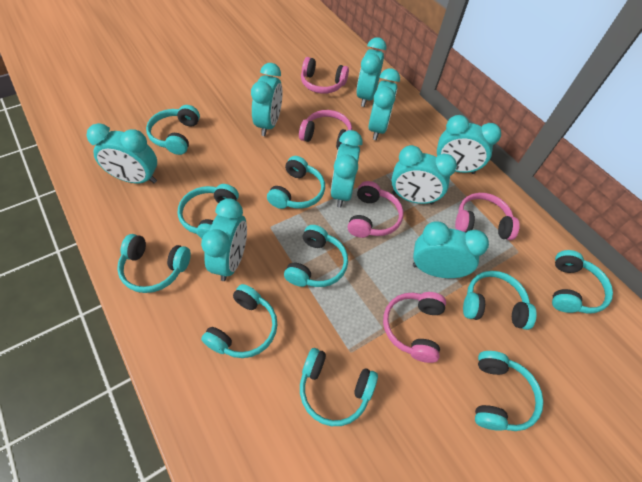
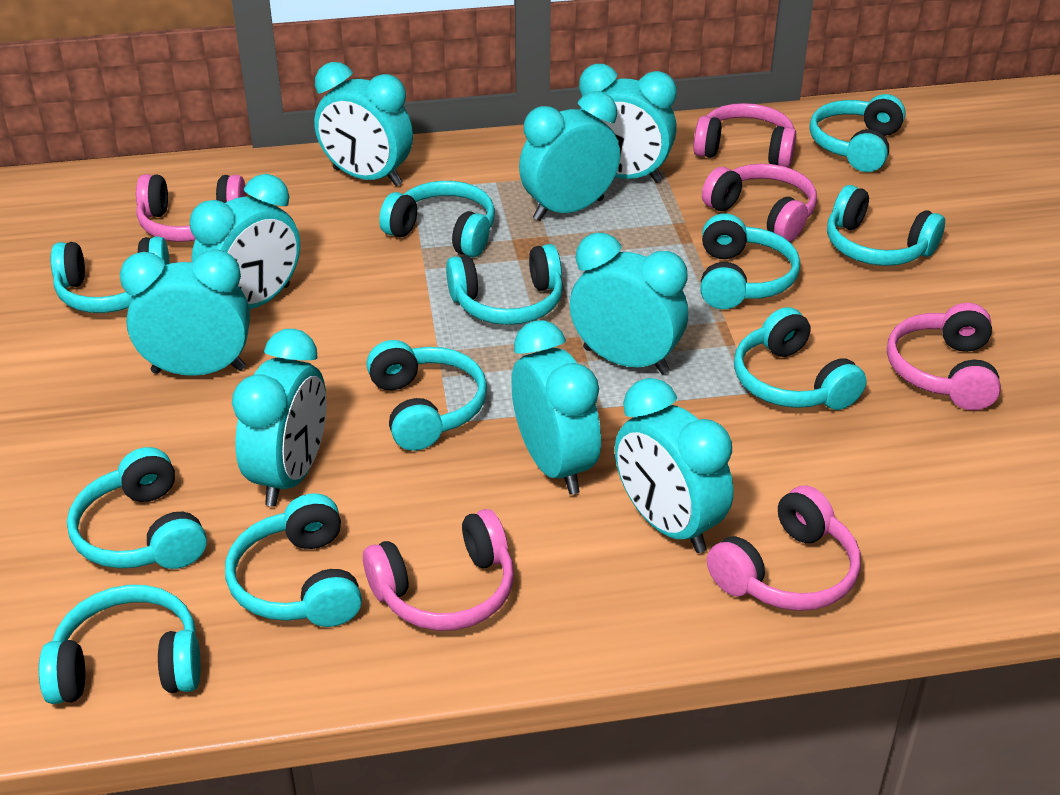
pink headphones: 5 -> 6
turquoise headphones: 10 -> 11

